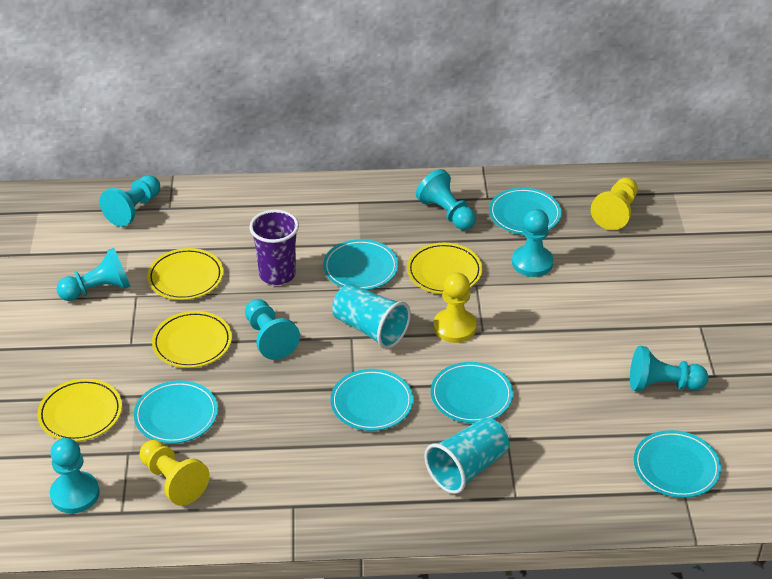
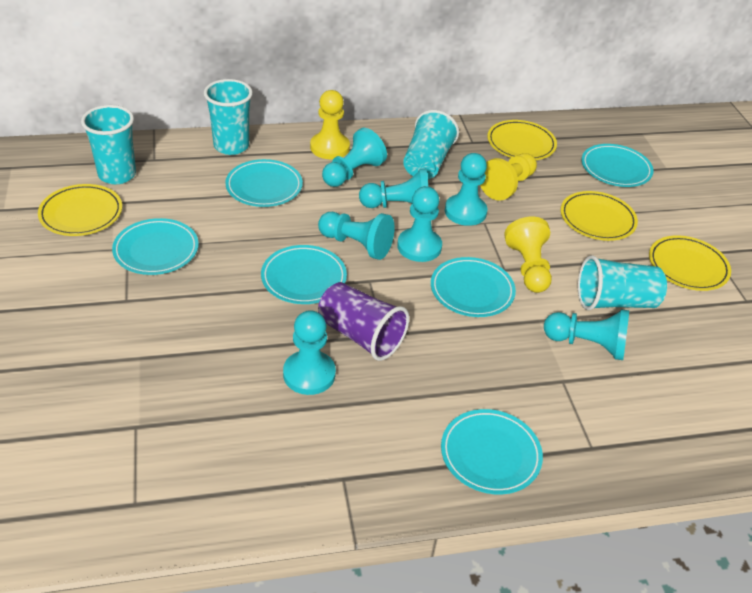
turquoise cup: 2 -> 4

